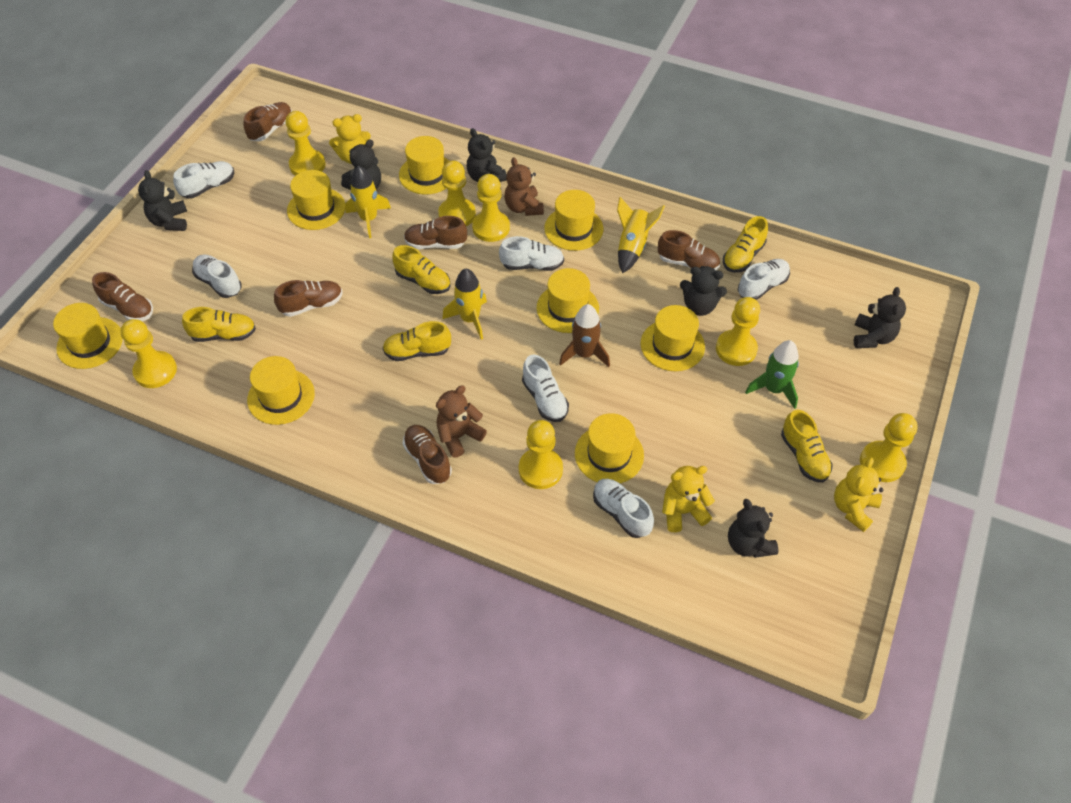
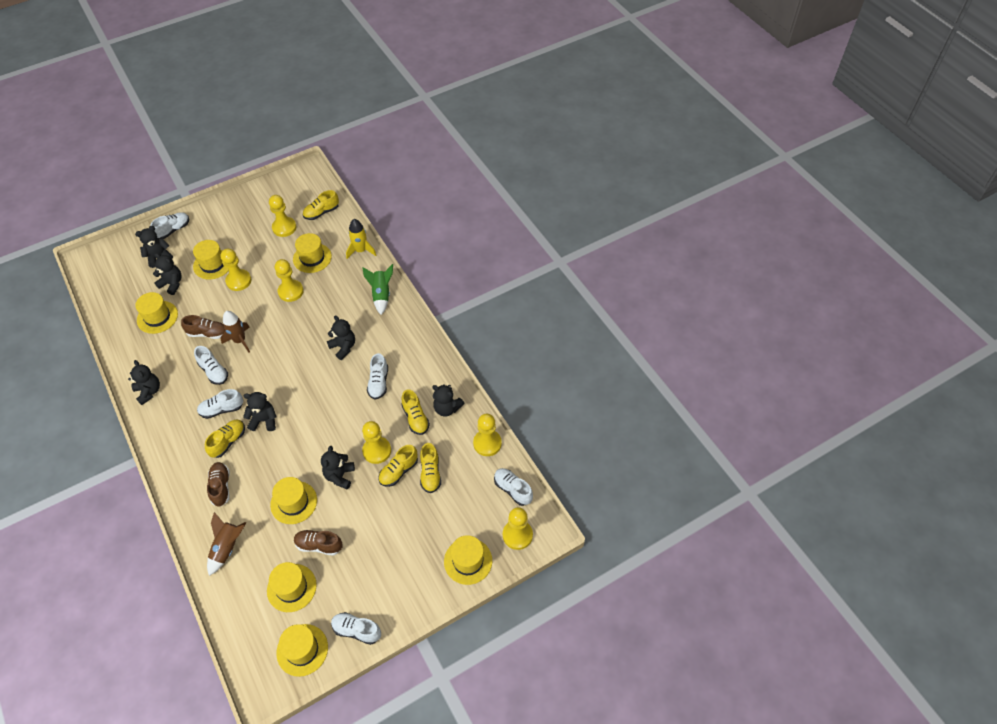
black teddy bear: 6 -> 7
brown rocket: 1 -> 2
brown shoe: 6 -> 3
brown teddy bear: 2 -> 0
yellow hat: 8 -> 7
yellow pawn: 7 -> 6
yellow rocket: 3 -> 1
yellow teddy bear: 3 -> 0

